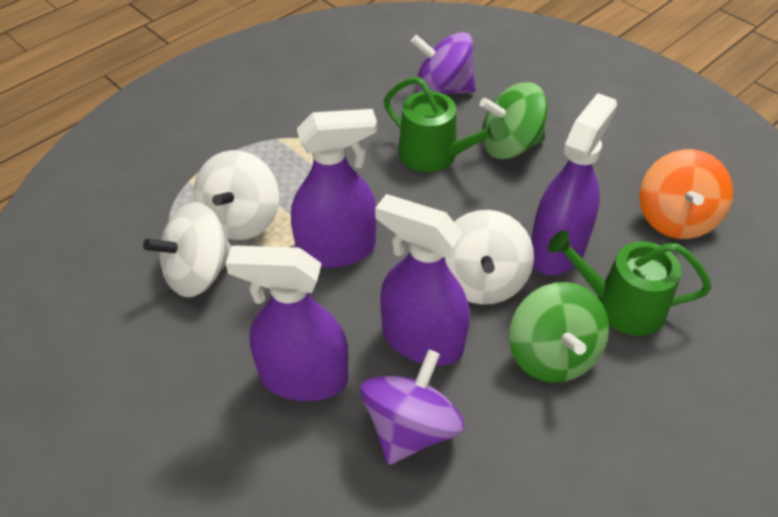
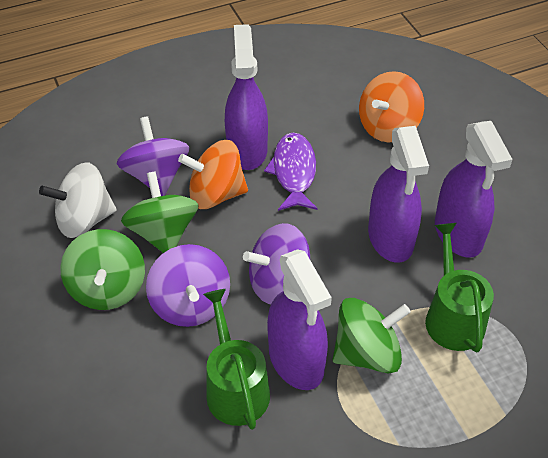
green spinning top: 2 -> 3
orange spinning top: 1 -> 2
purple fish: 0 -> 1
purple spinning top: 2 -> 3
white spinning top: 3 -> 1

